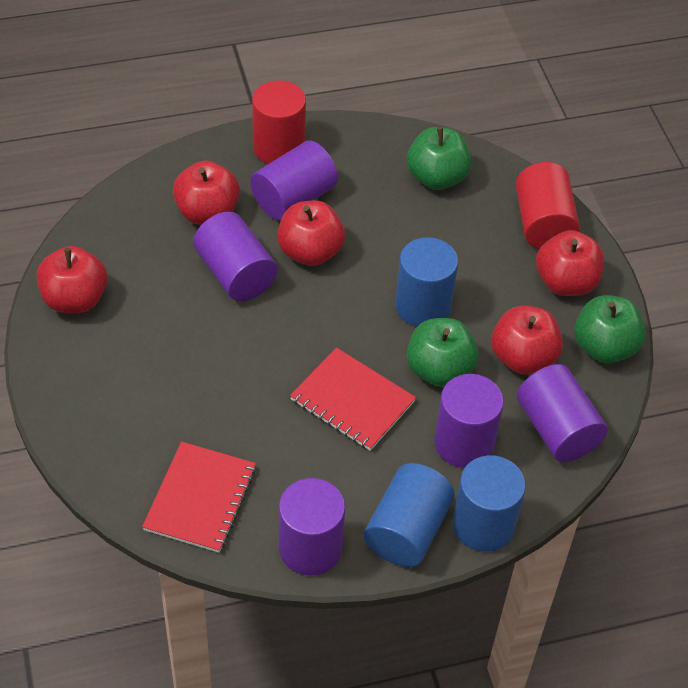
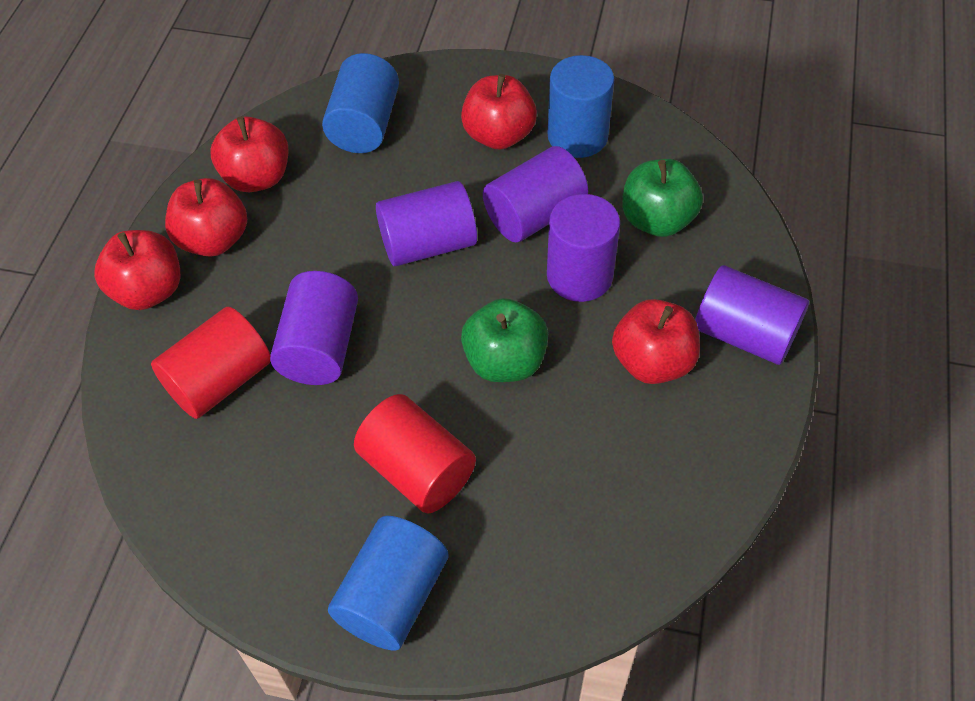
green apple: 3 -> 2
red notebook: 2 -> 0

